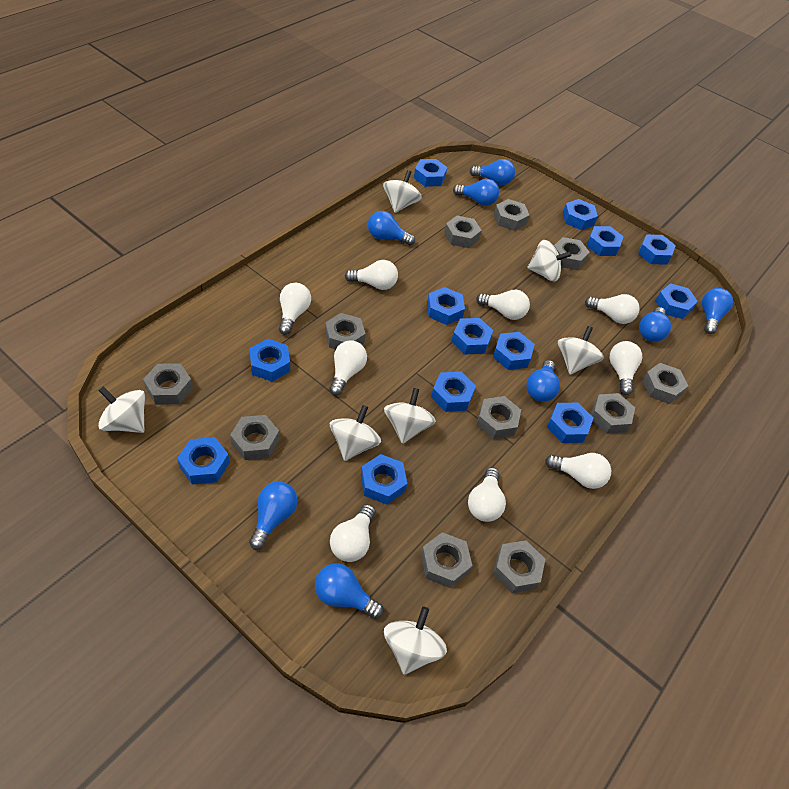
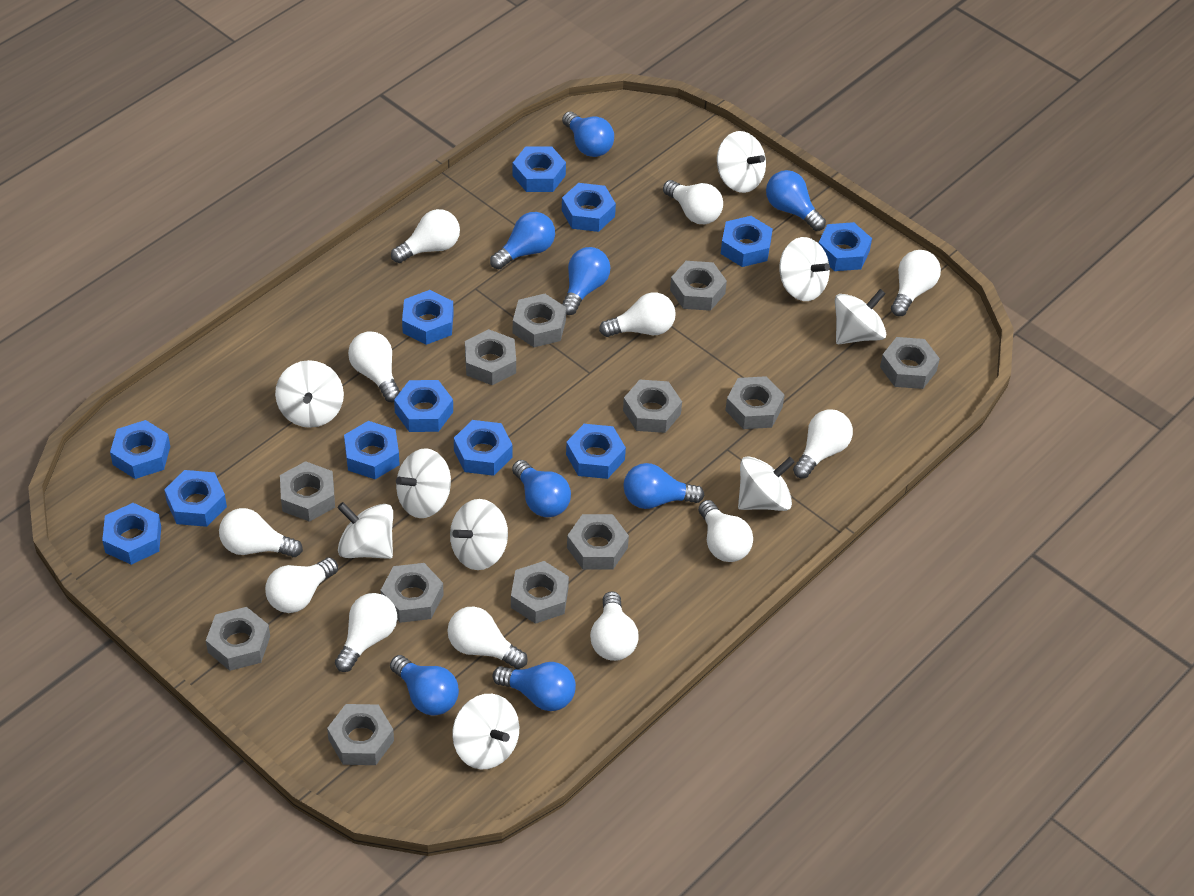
blue nut: 13 -> 12
grey nut: 11 -> 12
white light bulb: 9 -> 12
white spinning top: 7 -> 9

